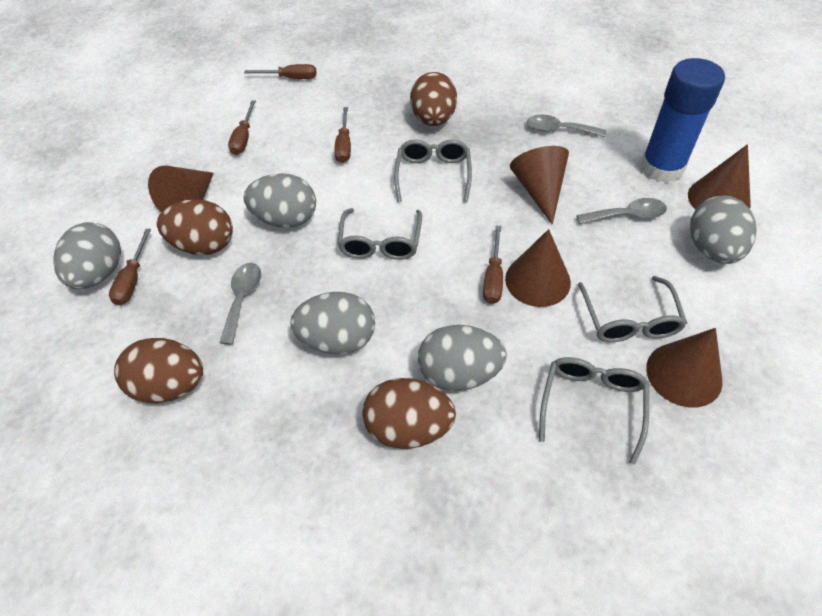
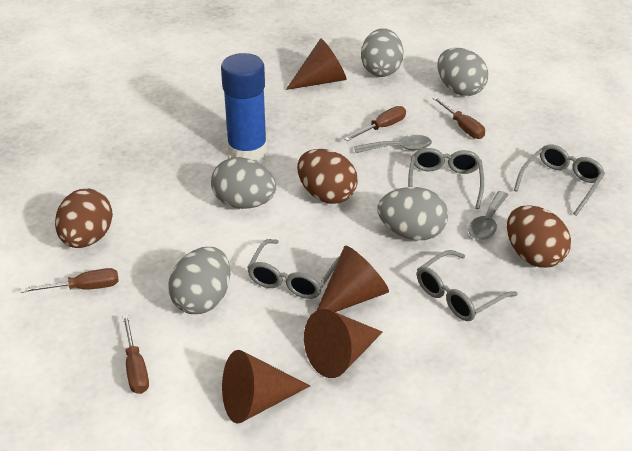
brown cone: 5 -> 4
brown egg: 4 -> 3
brown screwdriver: 5 -> 4
grey spoon: 3 -> 2

